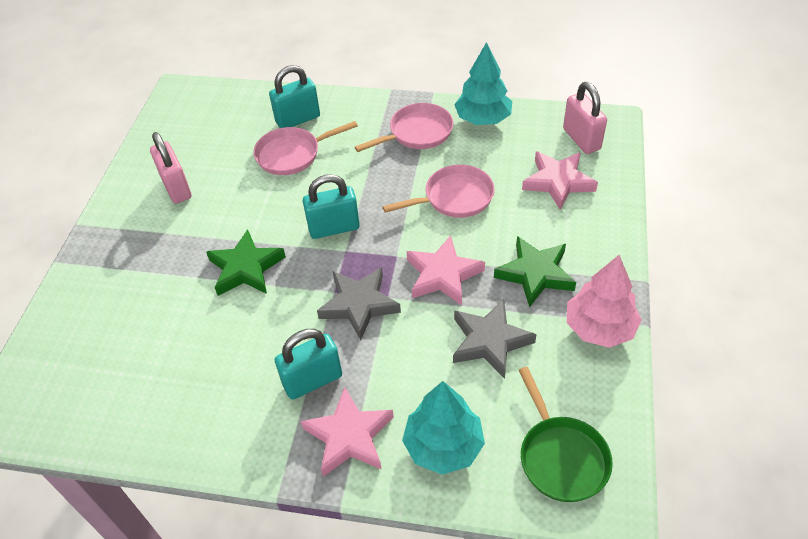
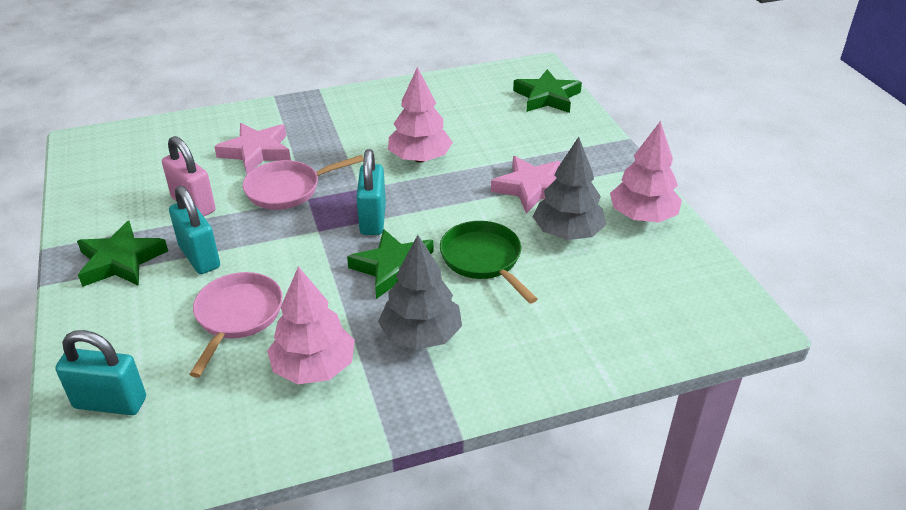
green star: 2 -> 3
grey star: 2 -> 0
grey tree: 0 -> 2
pink padlock: 2 -> 1
pink pan: 3 -> 2
pink star: 3 -> 2
pink tree: 1 -> 3
turquoise tree: 2 -> 0

